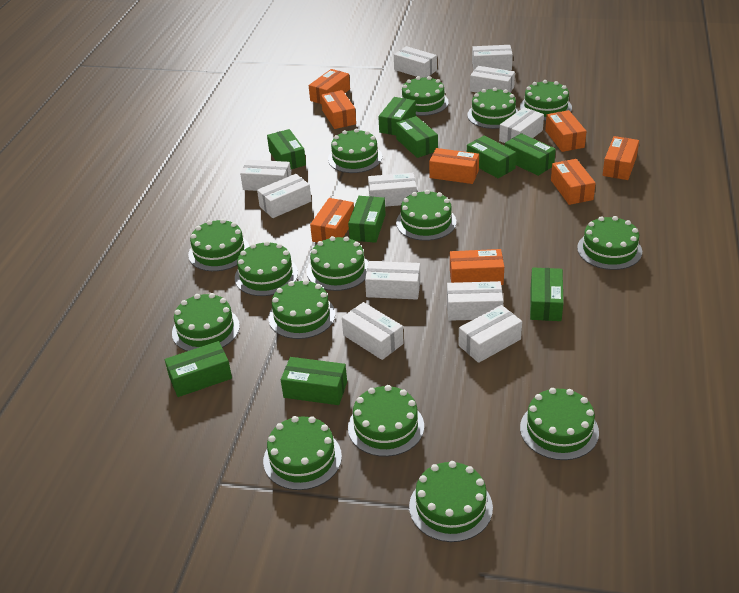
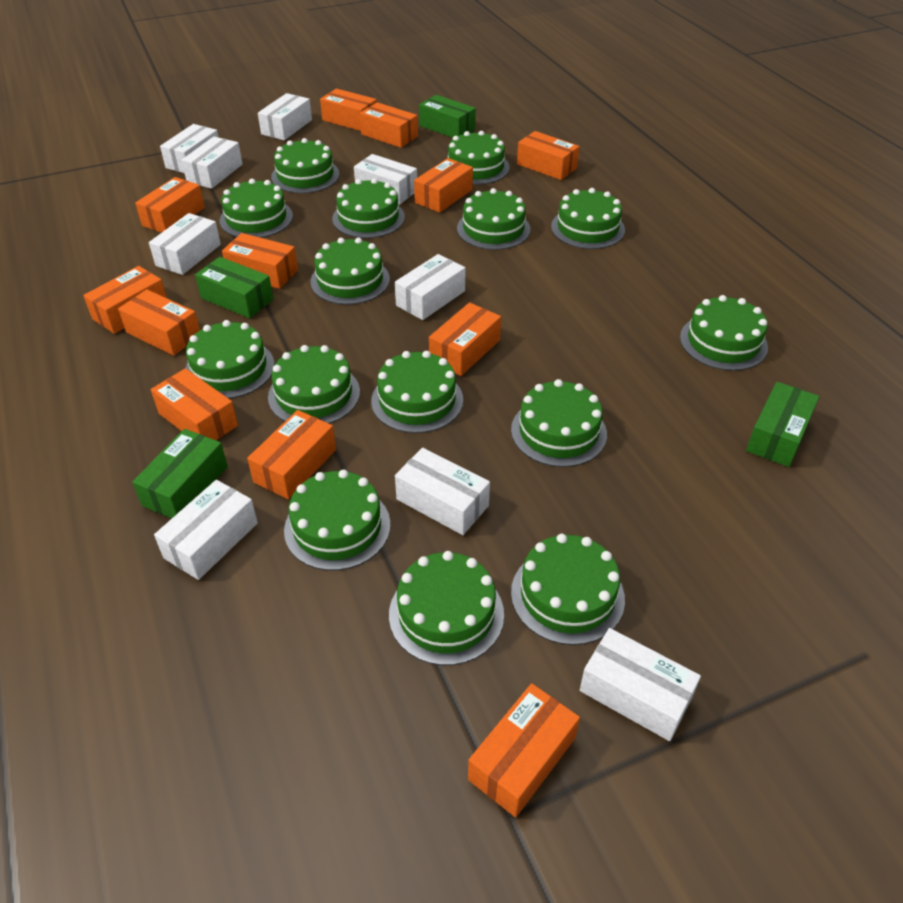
green box: 9 -> 4
orange box: 8 -> 12
white box: 11 -> 9

